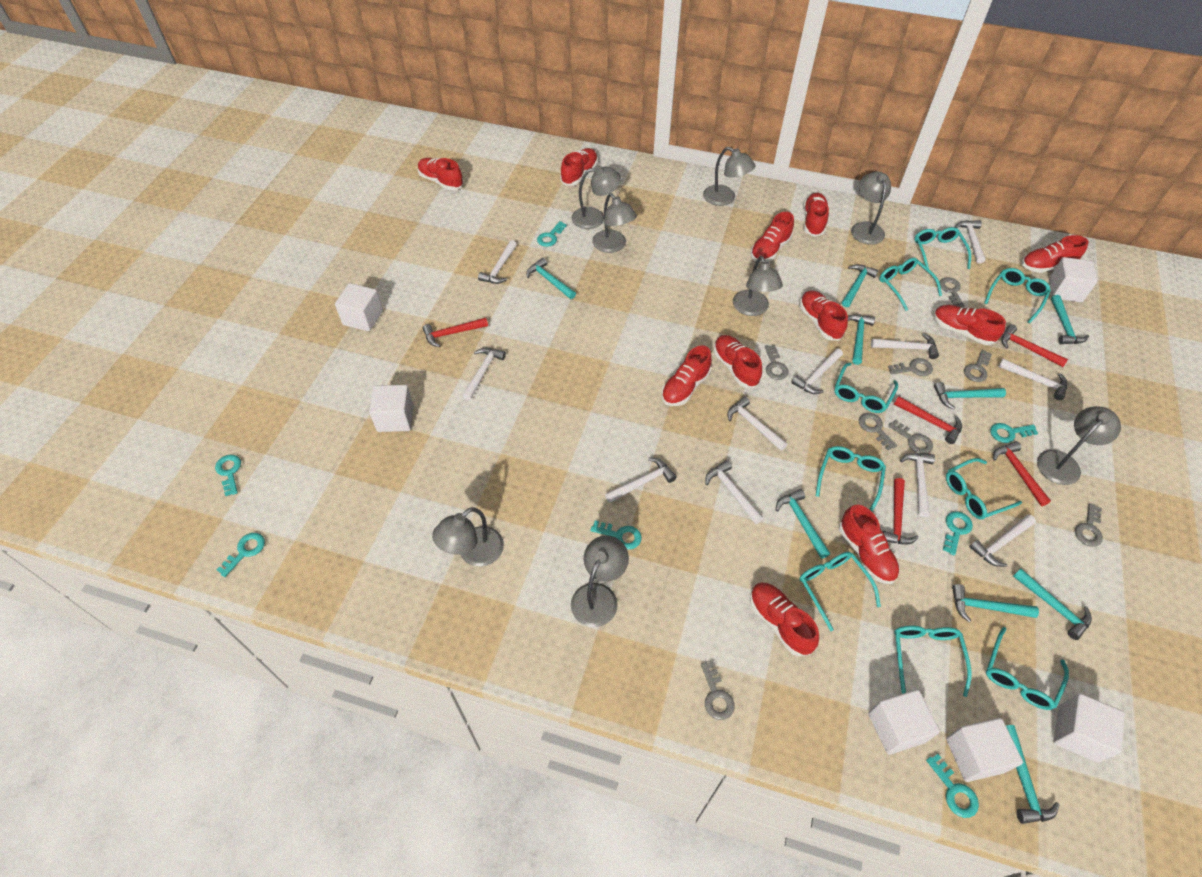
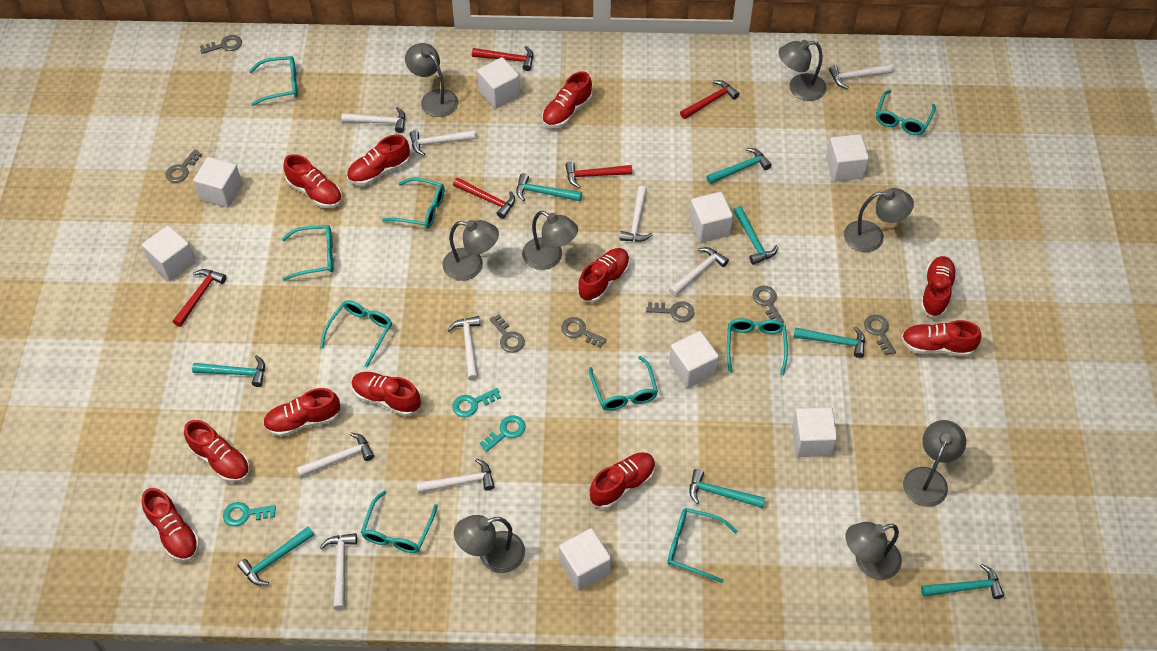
grey key: 8 -> 7
turquoise hammer: 9 -> 8
turquoise key: 7 -> 3
white cube: 6 -> 8
white hammer: 11 -> 9

